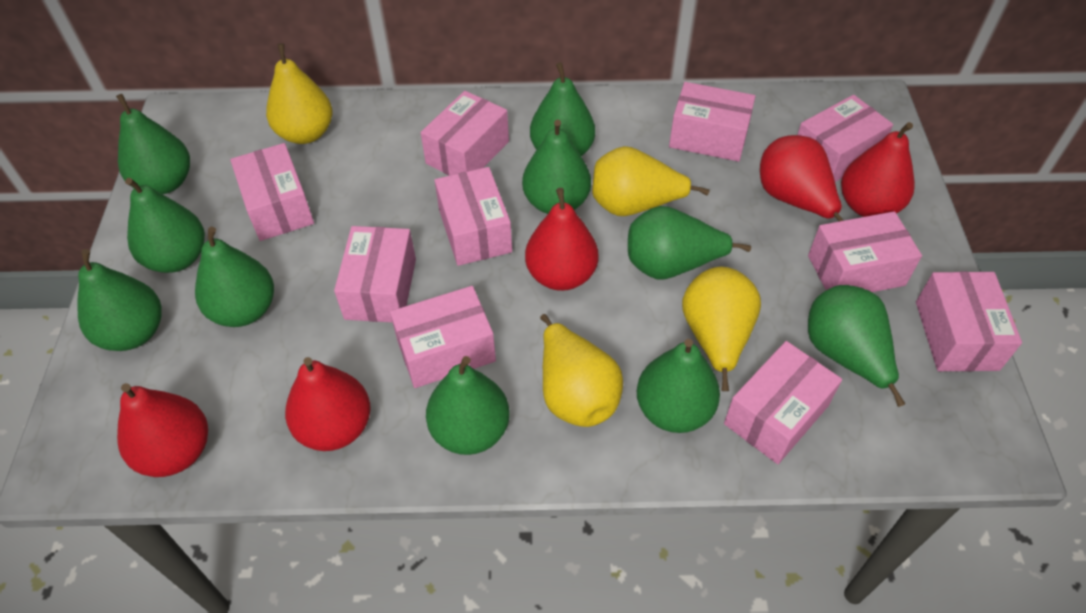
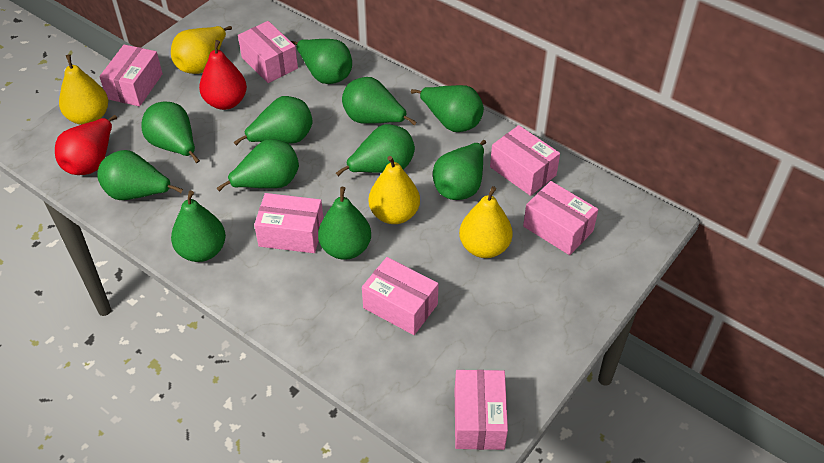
green pear: 10 -> 11
pink box: 10 -> 7
red pear: 5 -> 2

